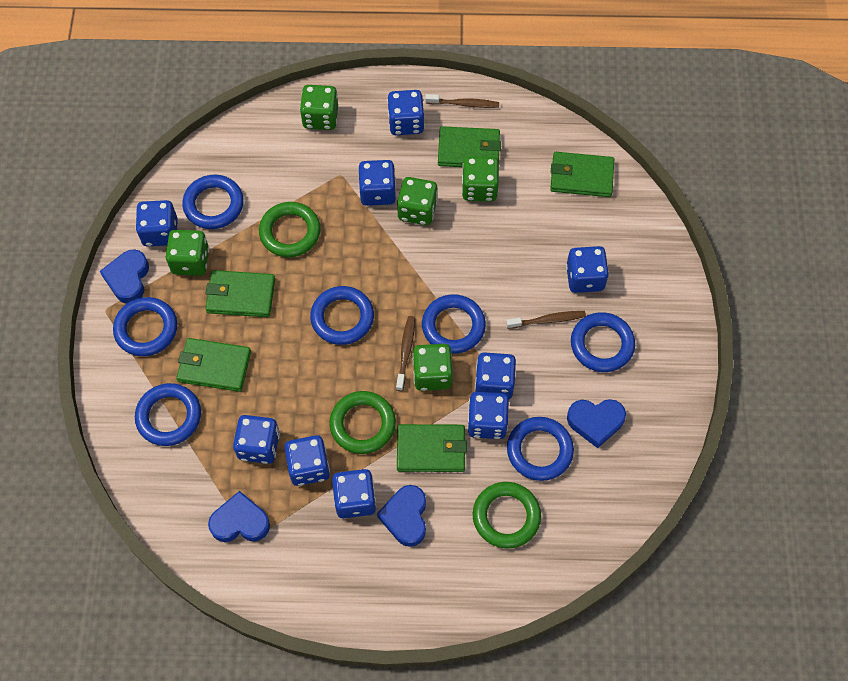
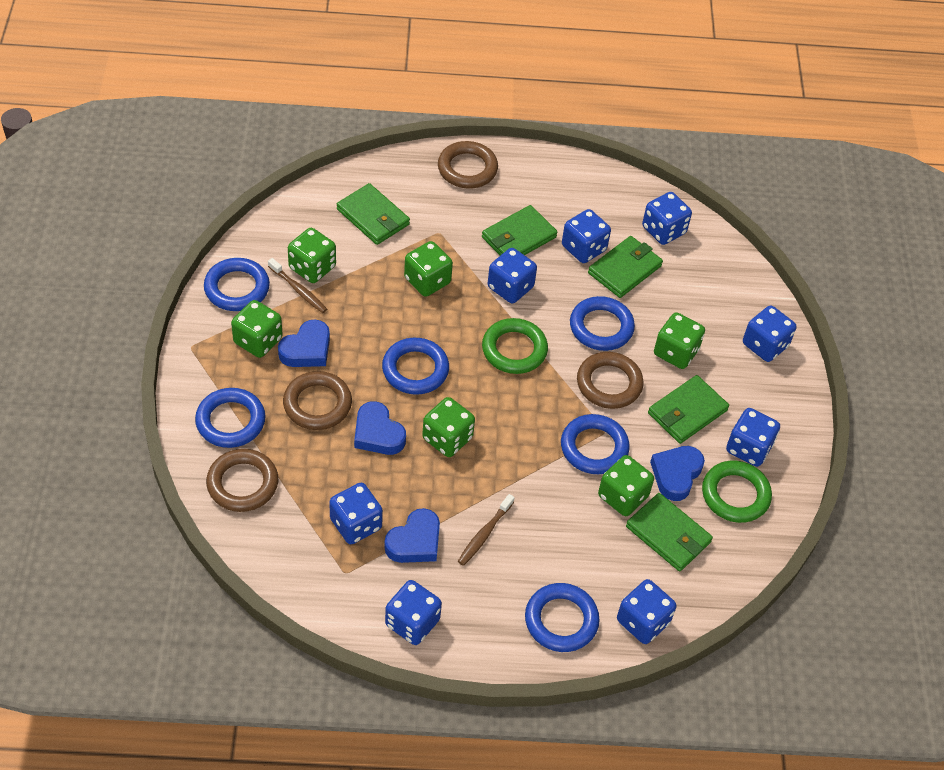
blue dice: 9 -> 8
blue ring: 7 -> 6
brown ring: 0 -> 4
brown toothbrush: 3 -> 2
green dice: 5 -> 6
green ring: 3 -> 2

